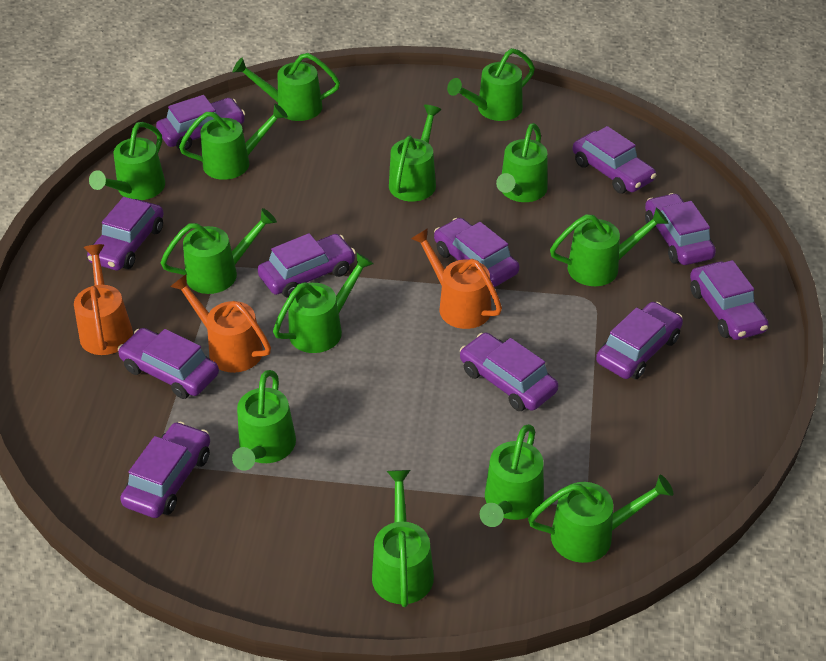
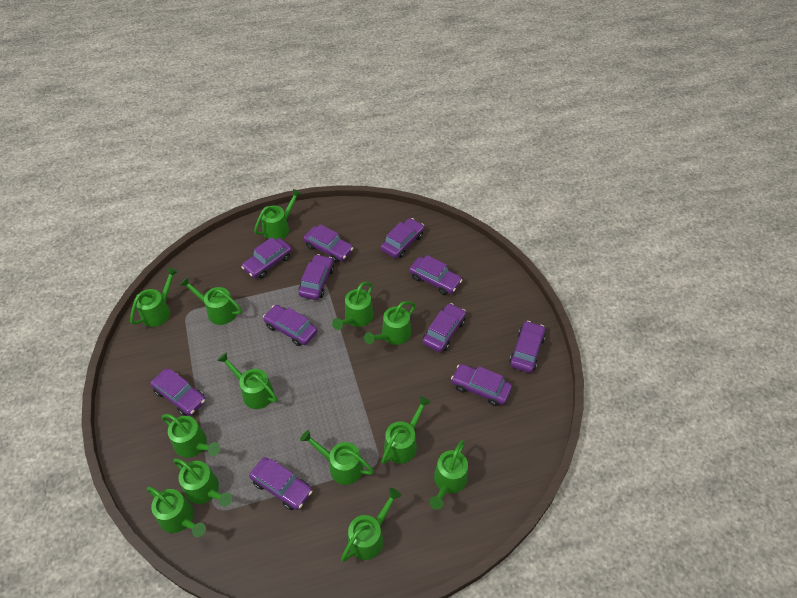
orange watering can: 3 -> 0

